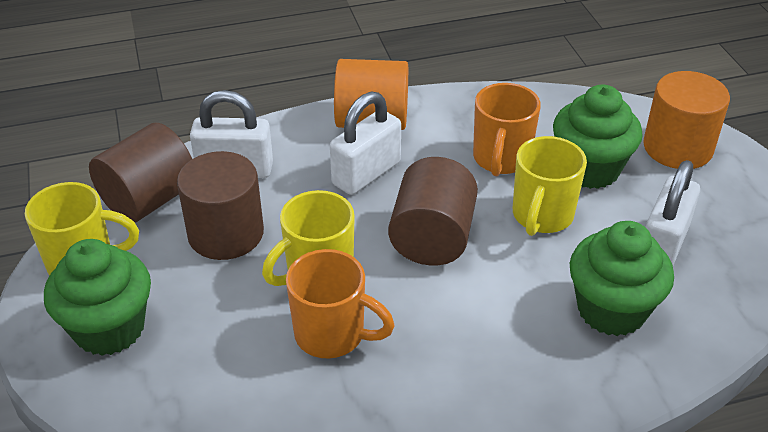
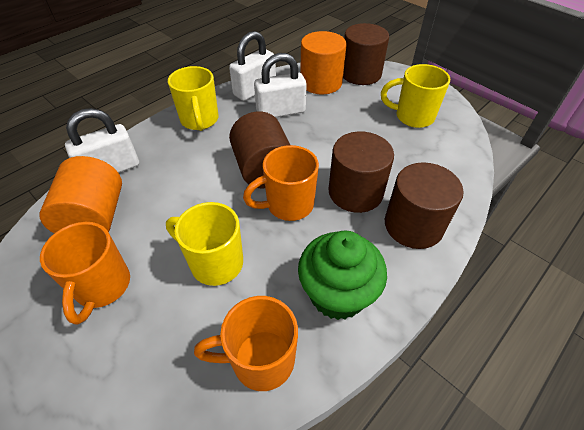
brown cylinder: 3 -> 4
green cupcake: 3 -> 1
orange mug: 2 -> 3

